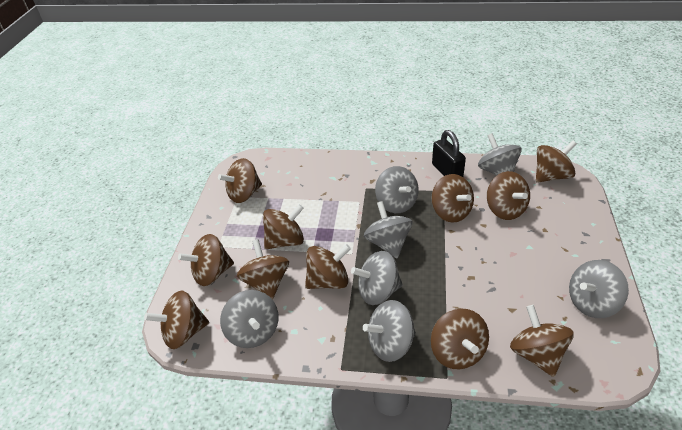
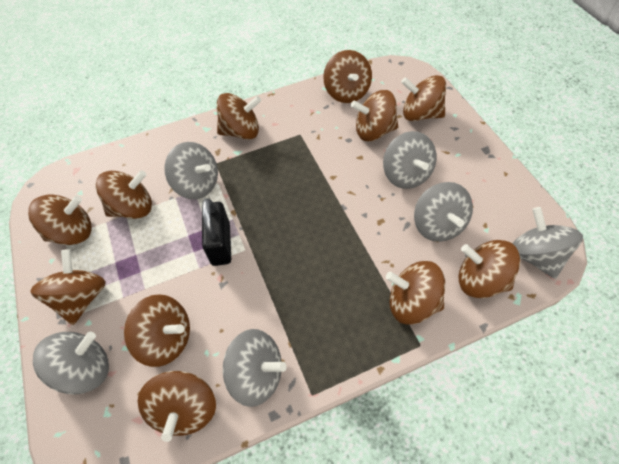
grey spinning top: 7 -> 6

